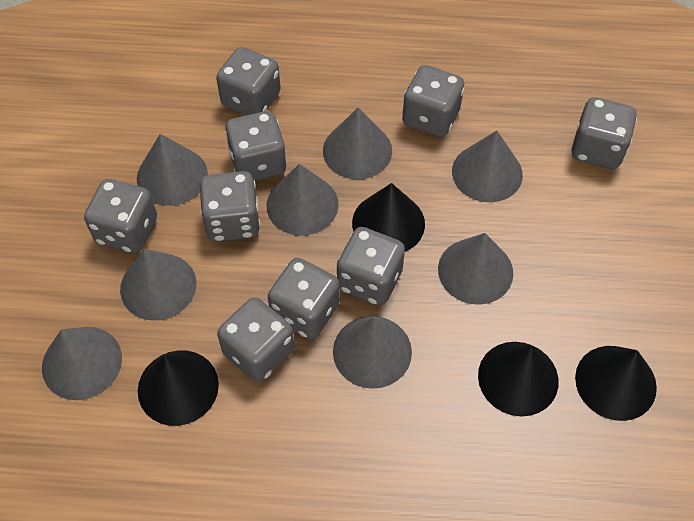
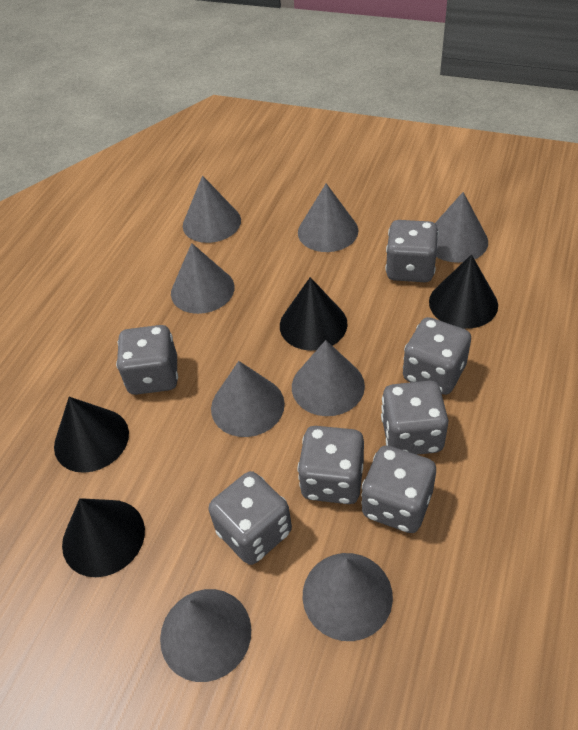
grey dice: 9 -> 7

